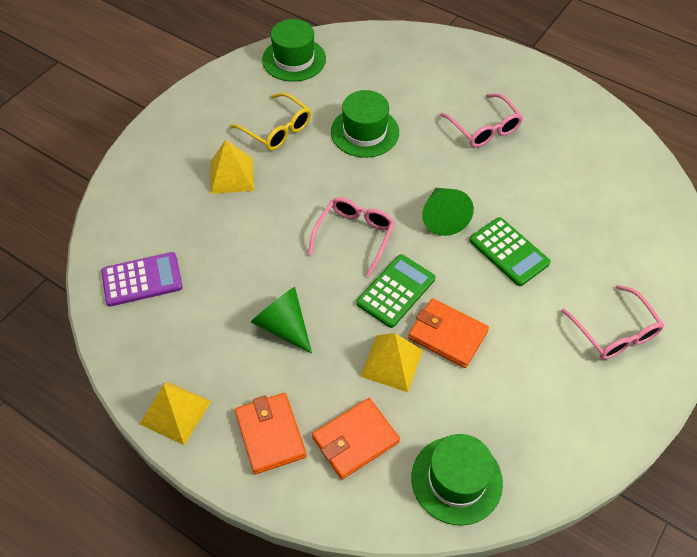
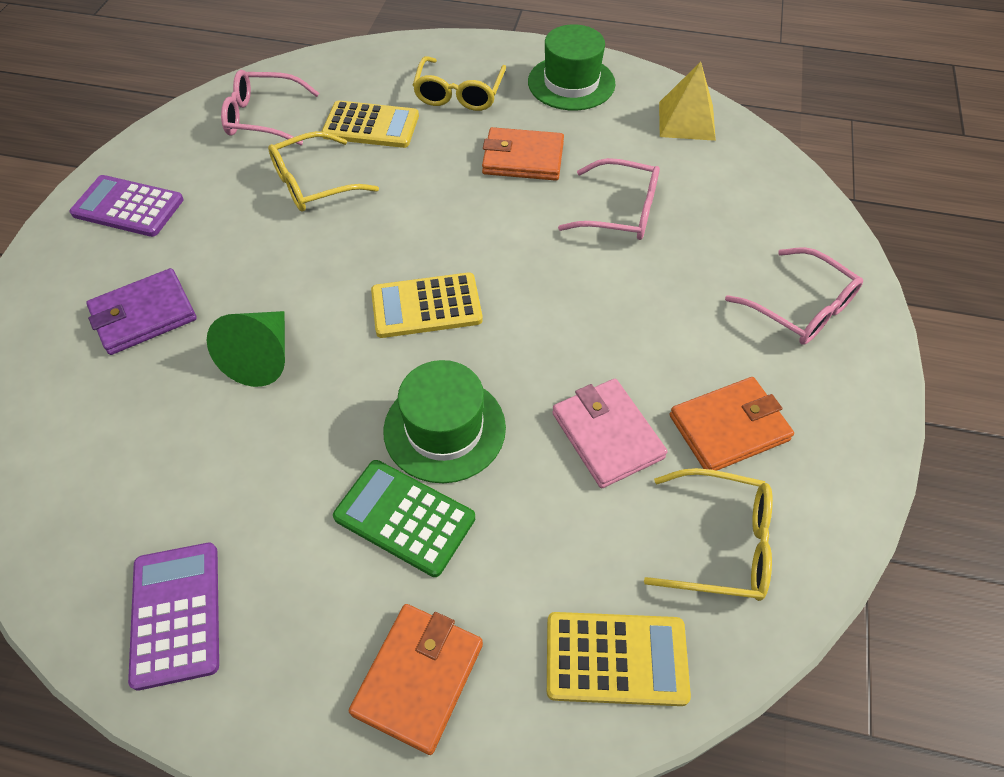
green calculator: 2 -> 1
green cone: 2 -> 1
green hat: 3 -> 2
pink wallet: 0 -> 1
purple calculator: 1 -> 2
purple wallet: 0 -> 1
yellow calculator: 0 -> 3
yellow glasses: 1 -> 3
yellow pyramid: 3 -> 1

